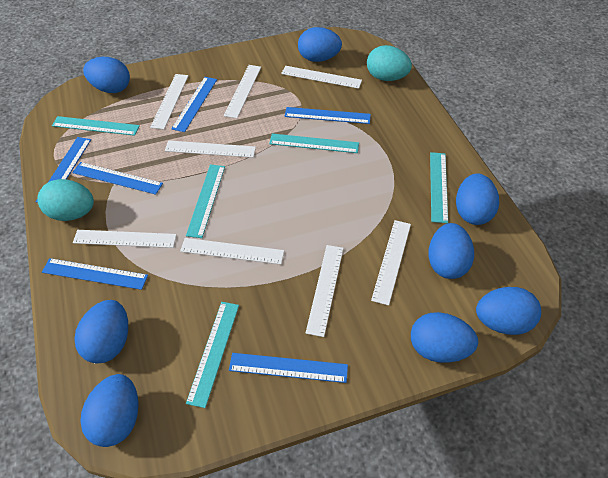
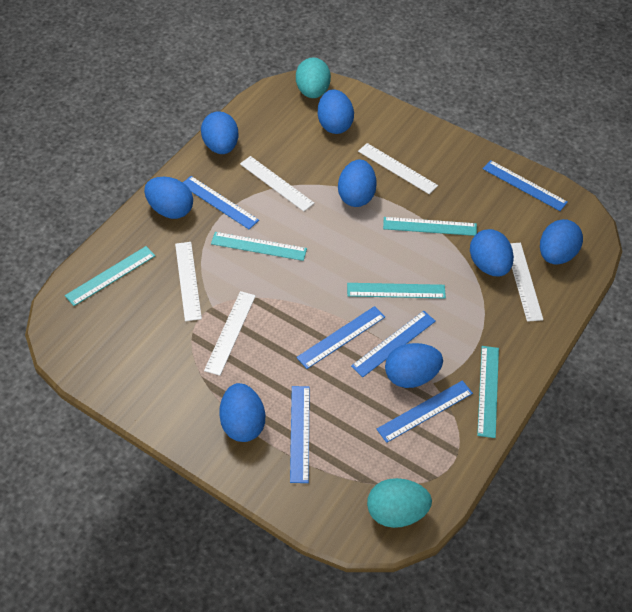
white ruler: 8 -> 5

